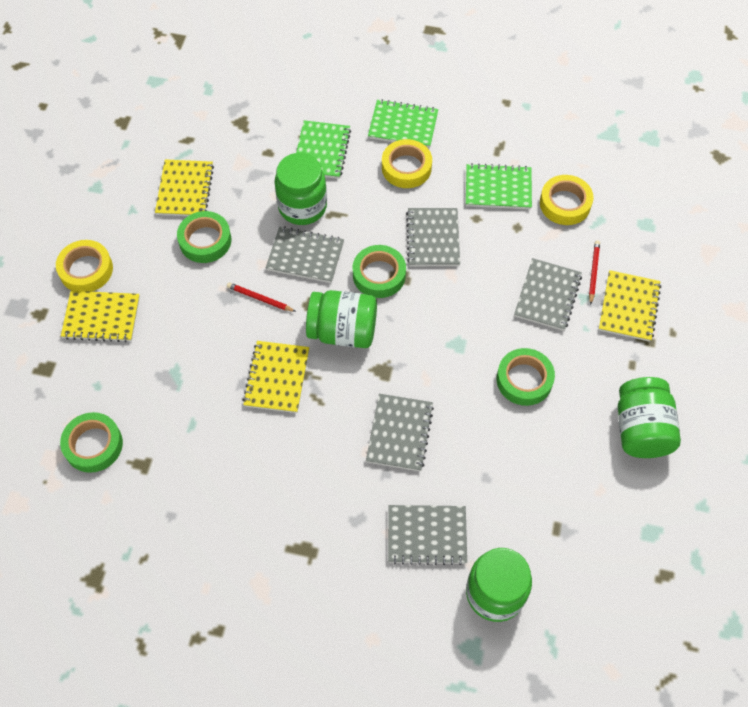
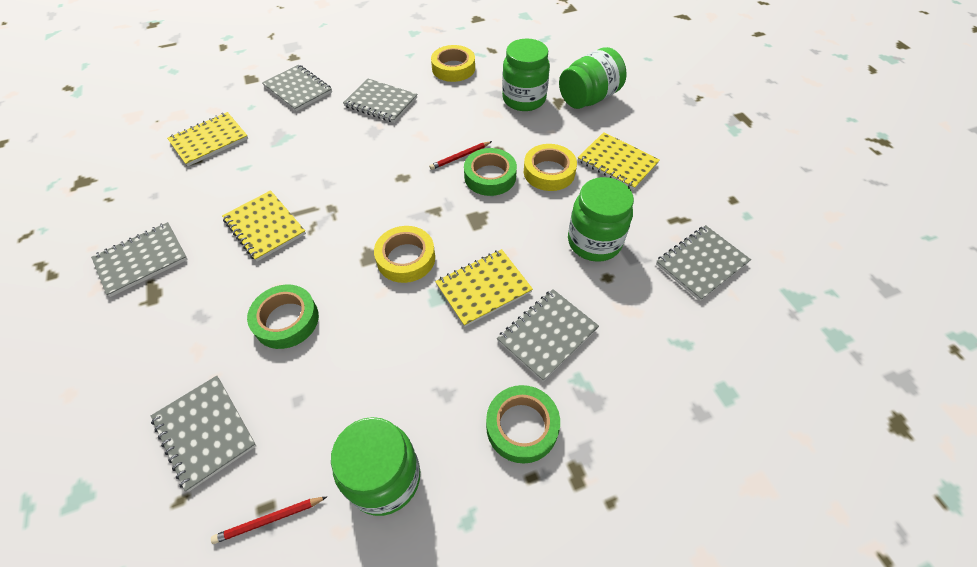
green notebook: 3 -> 0
green tape: 4 -> 3
grey notebook: 5 -> 6

